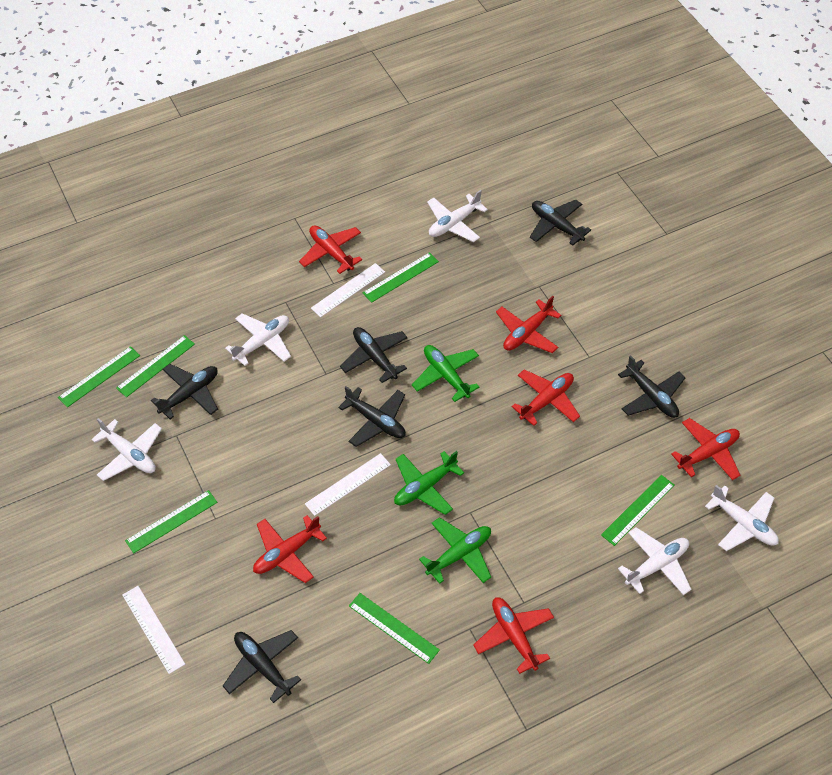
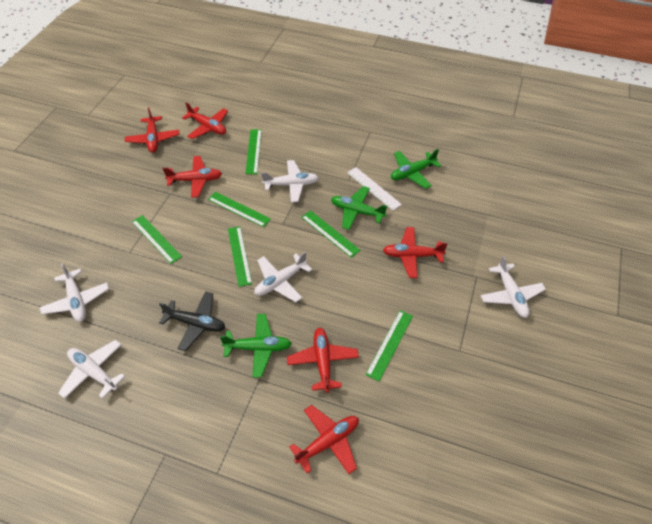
black plane: 6 -> 1
white ruler: 3 -> 1

